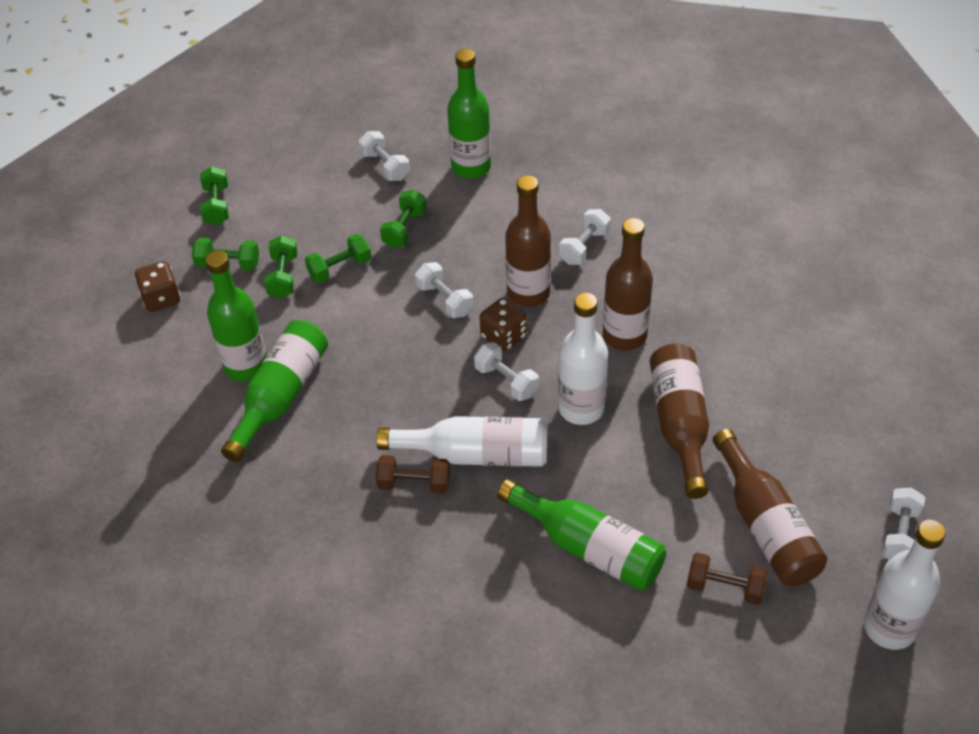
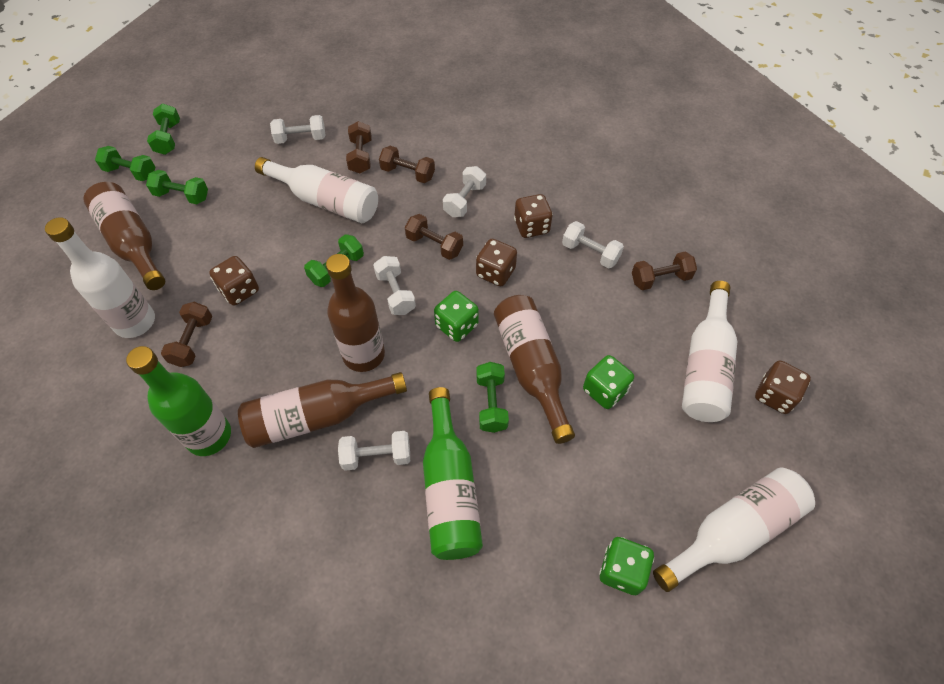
brown dice: 2 -> 4
brown dumbbell: 2 -> 5
green bottle: 4 -> 2
green dice: 0 -> 3
white bottle: 3 -> 4

